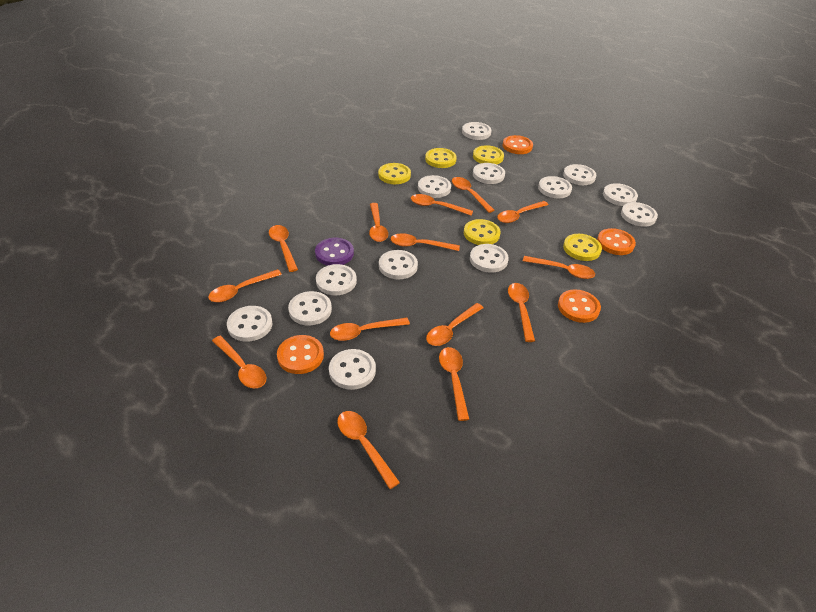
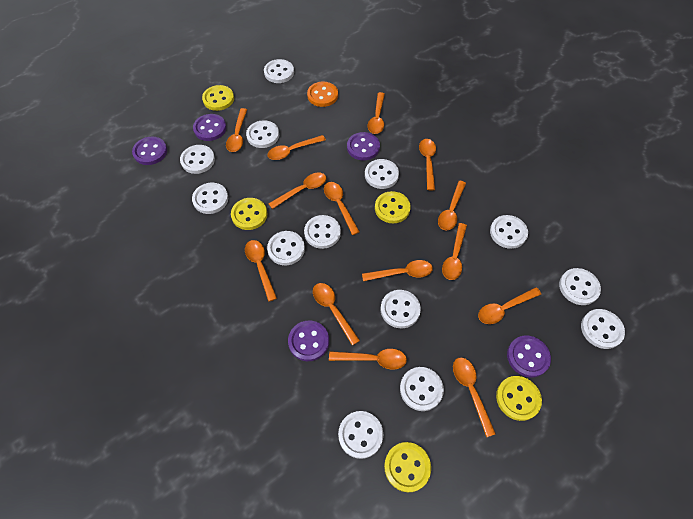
orange button: 4 -> 1
purple button: 1 -> 5

